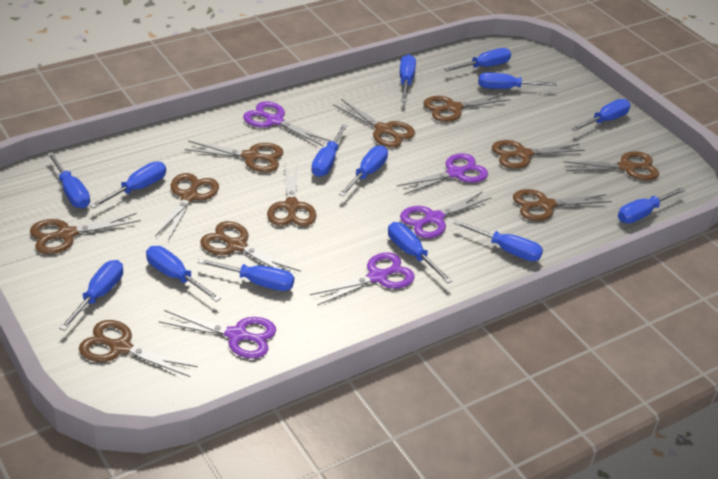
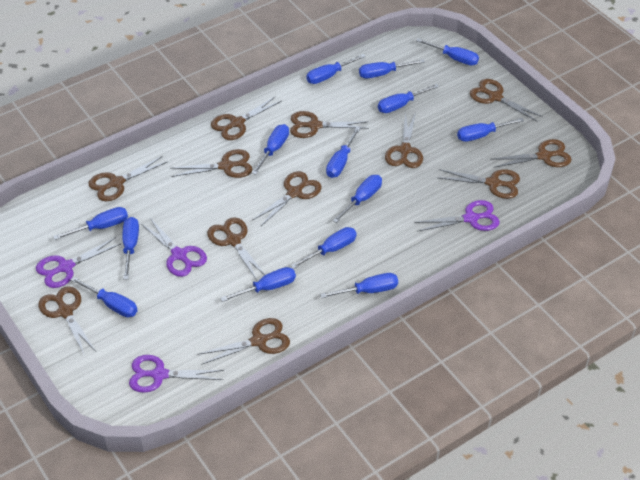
brown scissors: 11 -> 12
purple scissors: 5 -> 4

